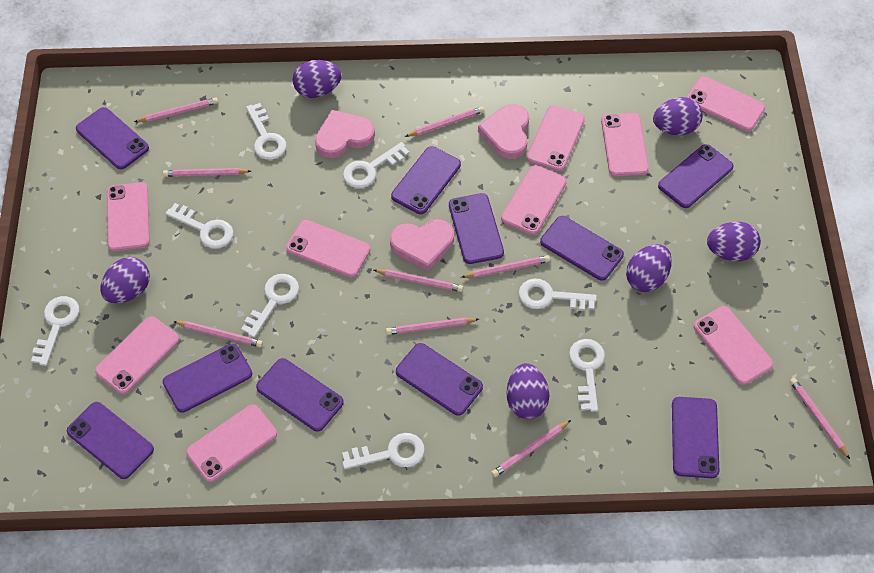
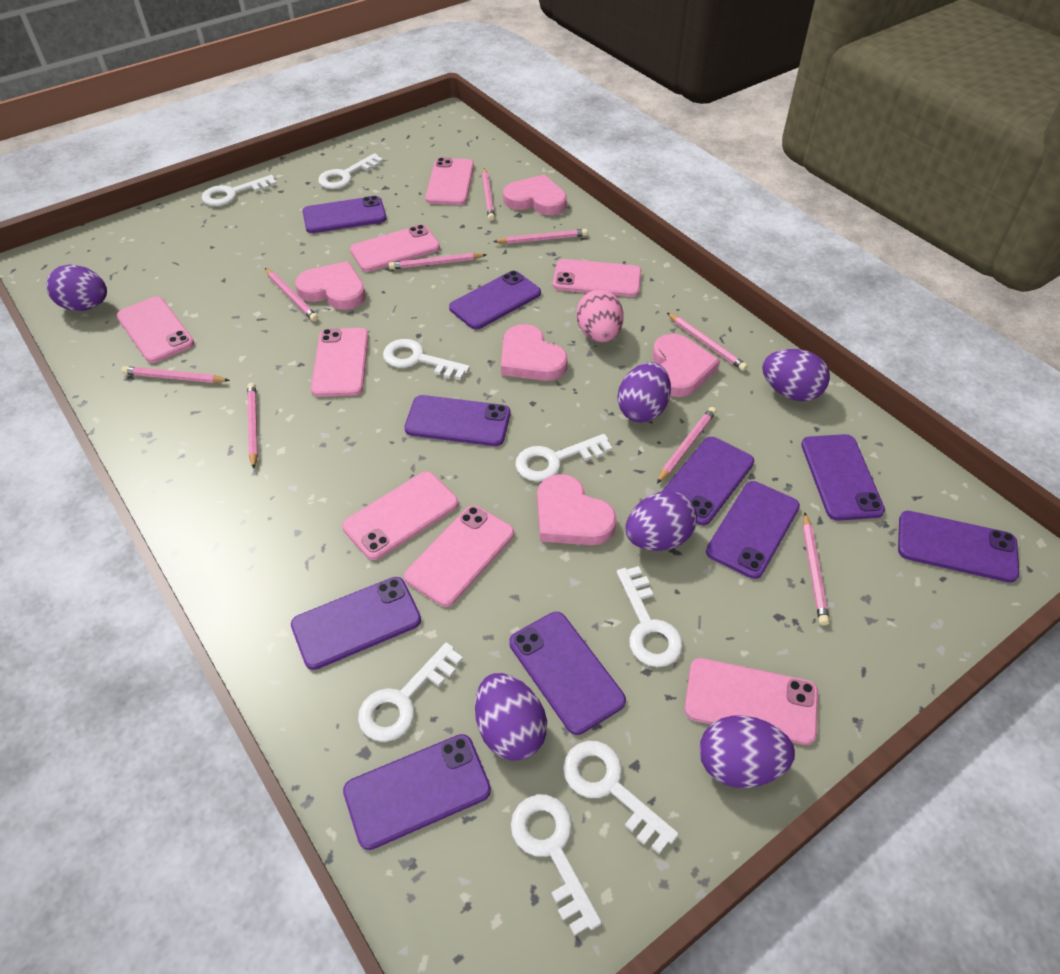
pink egg: 0 -> 1
pink heart: 3 -> 5
pink phone: 9 -> 8

